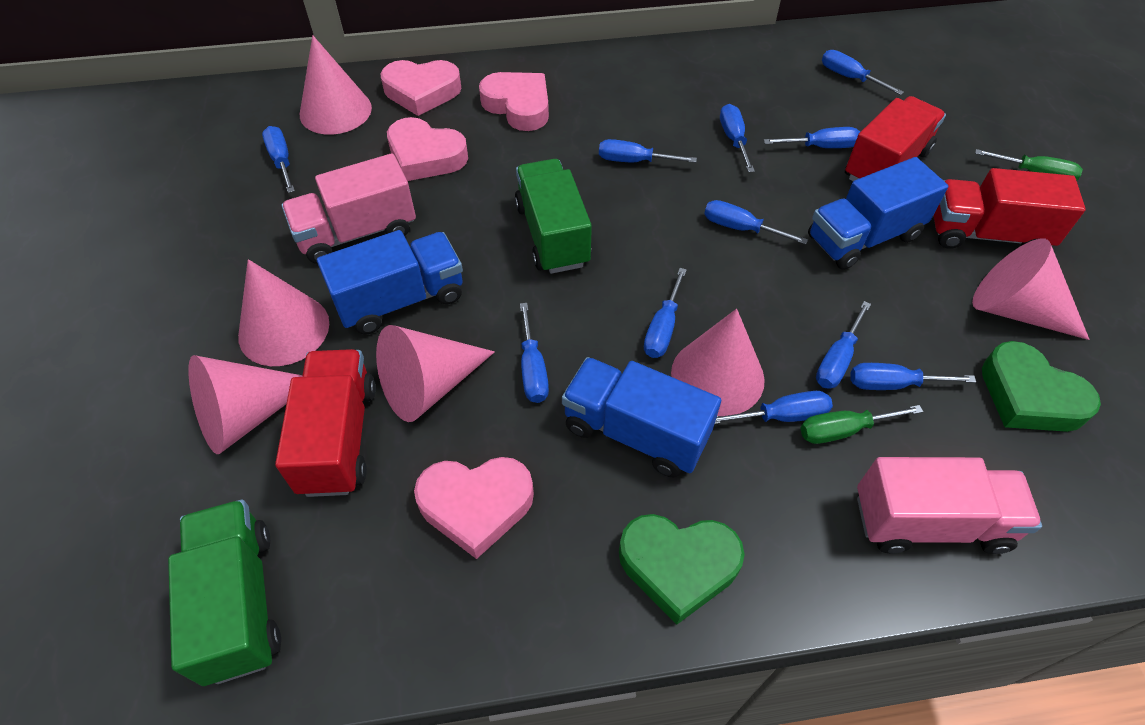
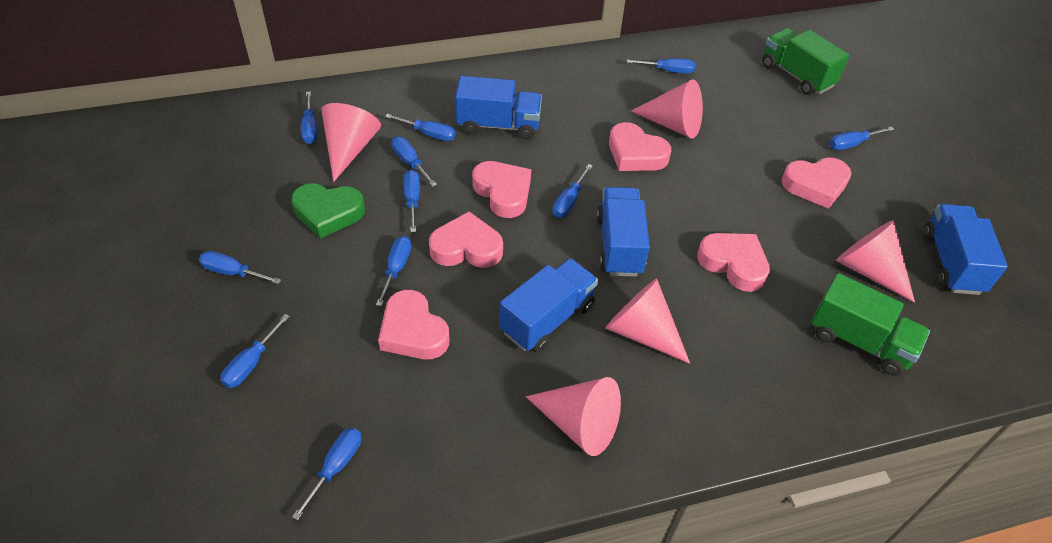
blue truck: 3 -> 4
green heart: 2 -> 1
green screwdriver: 2 -> 0
pink cone: 6 -> 5
pink heart: 4 -> 6
pink truck: 2 -> 0
red truck: 3 -> 0

